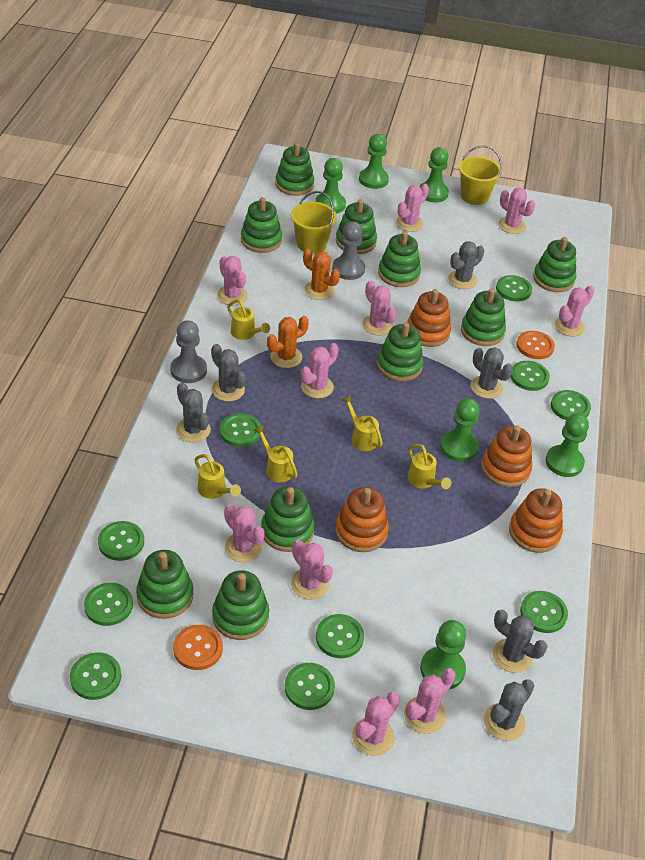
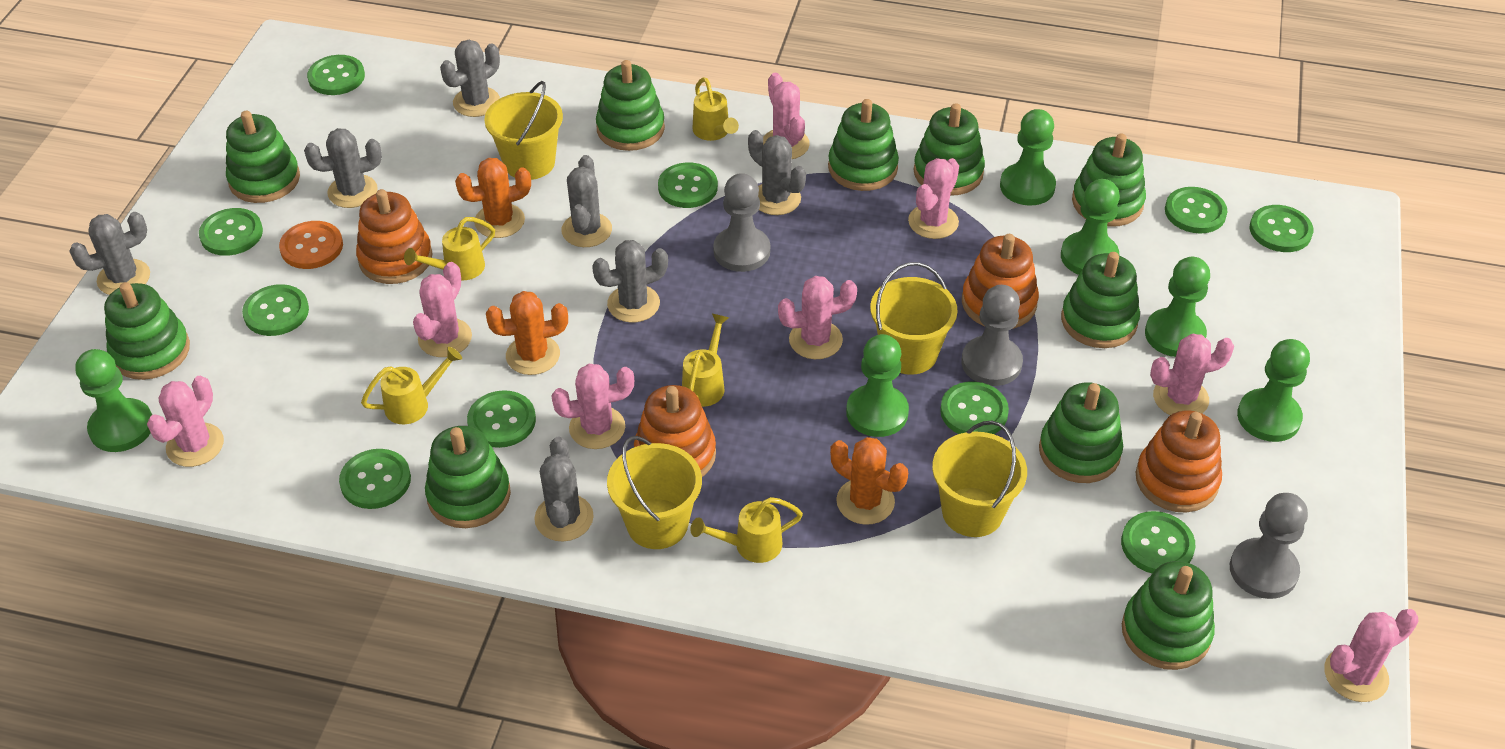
grey cactus: 6 -> 7
grey pawn: 2 -> 3
orange button: 2 -> 1
orange cactus: 2 -> 3
pink cactus: 10 -> 8
yellow bucket: 2 -> 4

